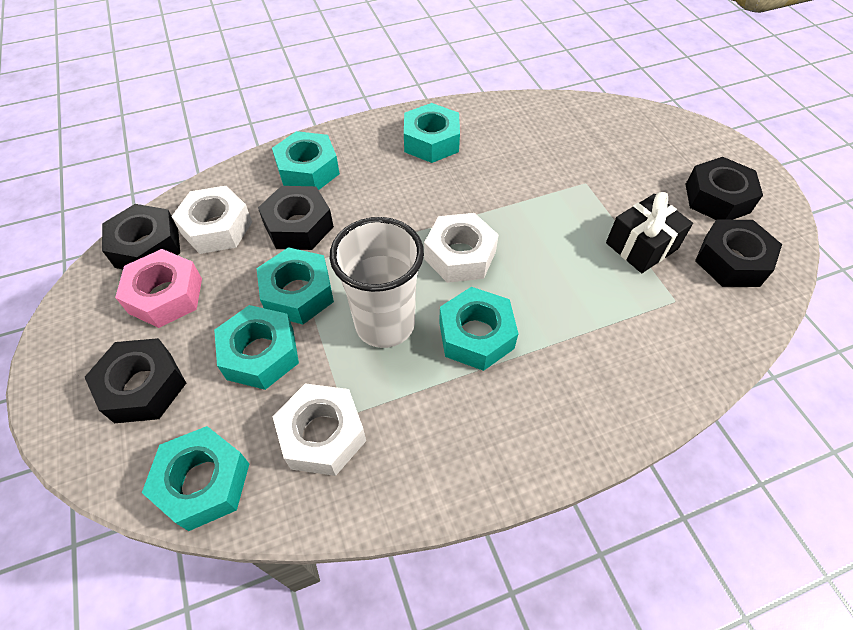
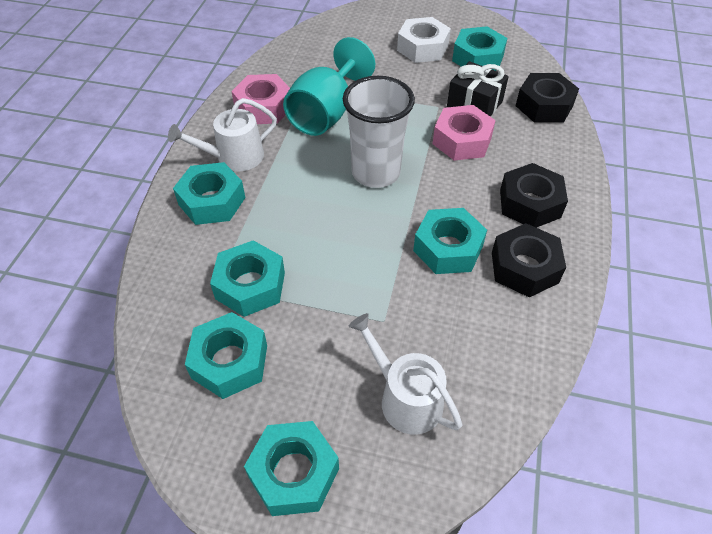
black nut: 5 -> 3
pink nut: 1 -> 2
turquoise goblet: 0 -> 1
white nut: 3 -> 1
white watering can: 0 -> 2

